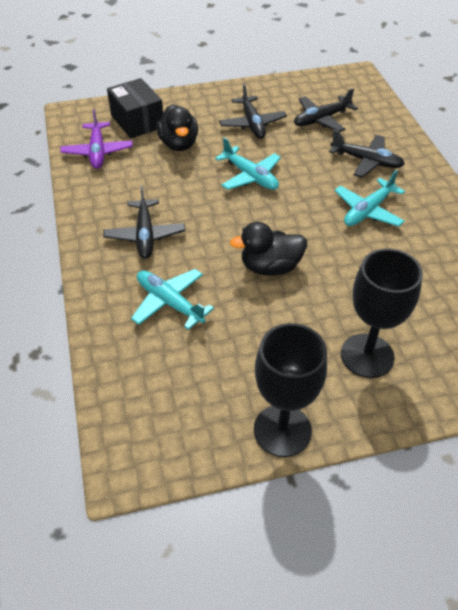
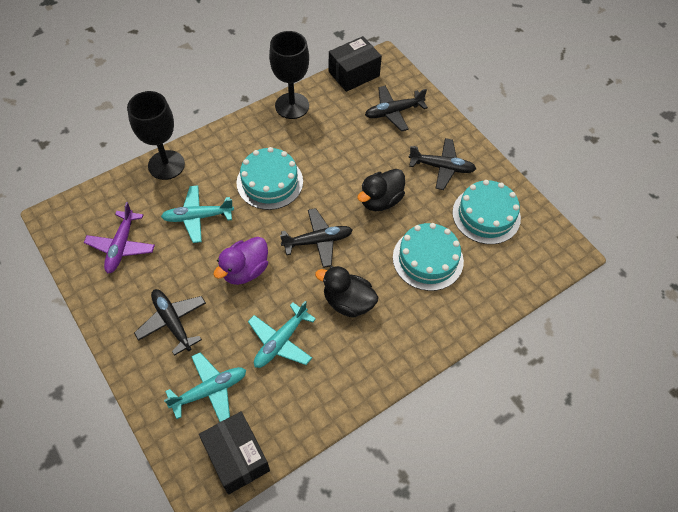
black box: 1 -> 2
purple duck: 0 -> 1
turquoise cake: 0 -> 3

